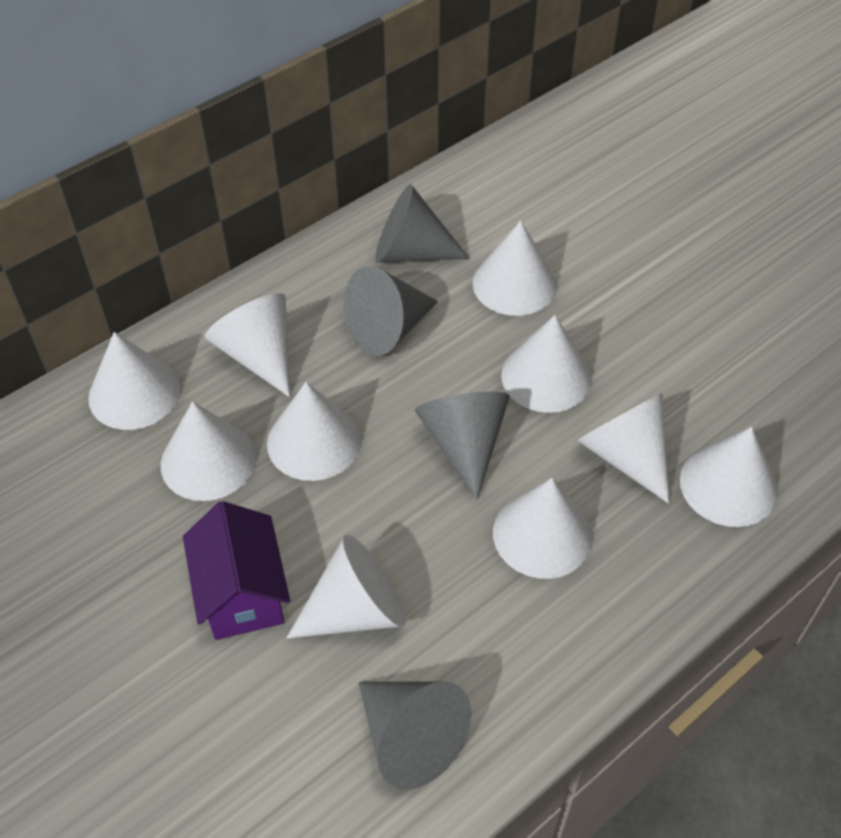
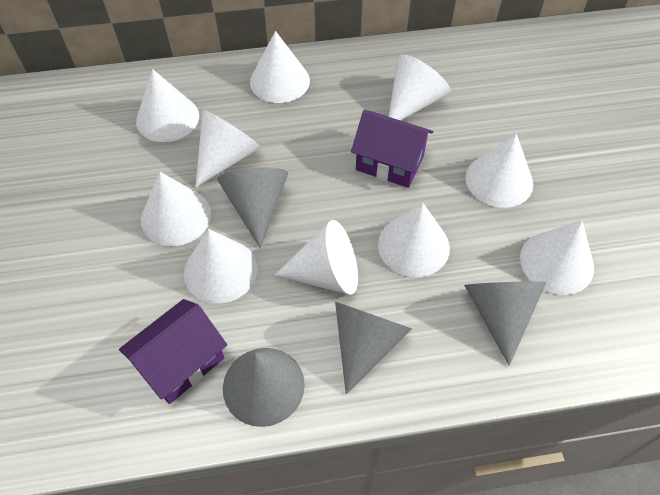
purple house: 1 -> 2

